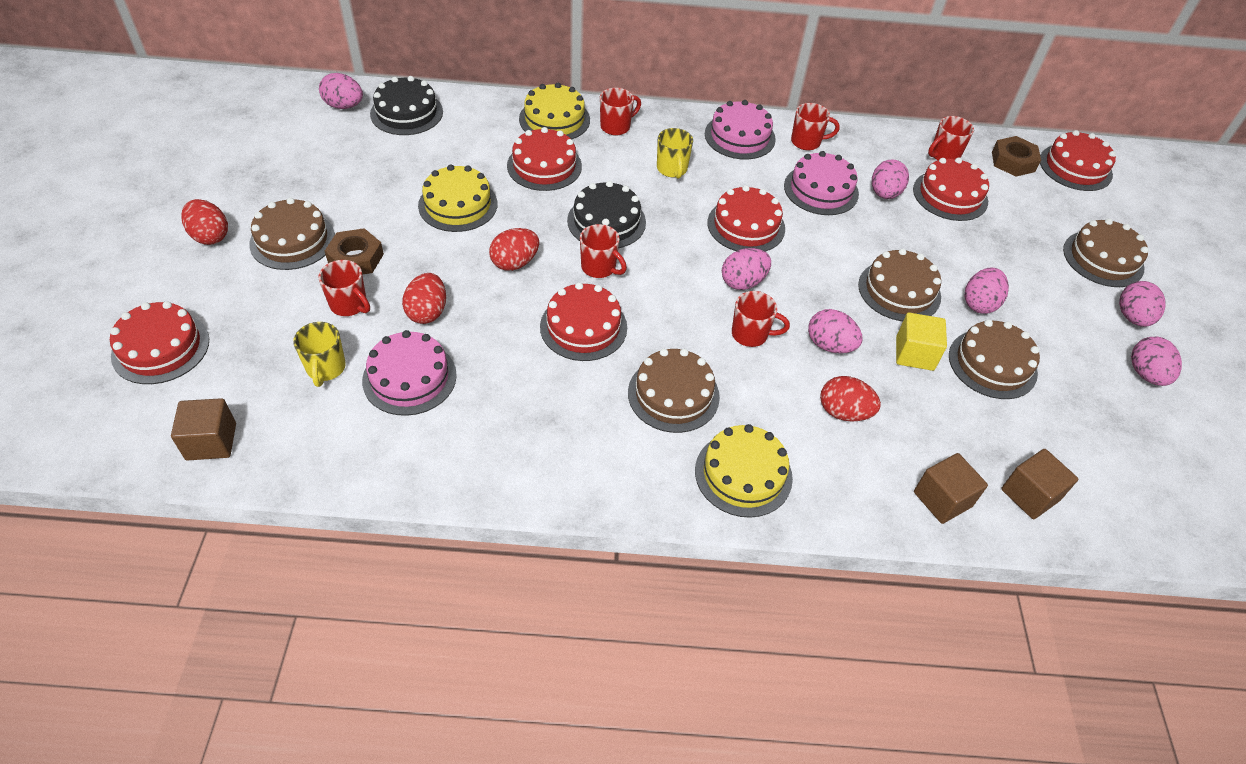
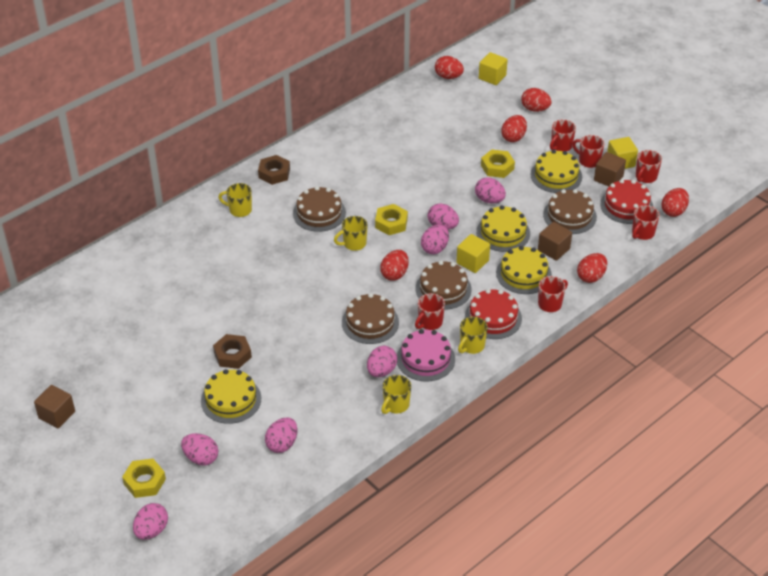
black cake: 2 -> 0
brown cake: 5 -> 4
pink cake: 3 -> 1
red cake: 6 -> 2
red egg: 4 -> 6
yellow cake: 3 -> 4
yellow cube: 1 -> 3
yellow mug: 2 -> 4
yellow nut: 0 -> 3

